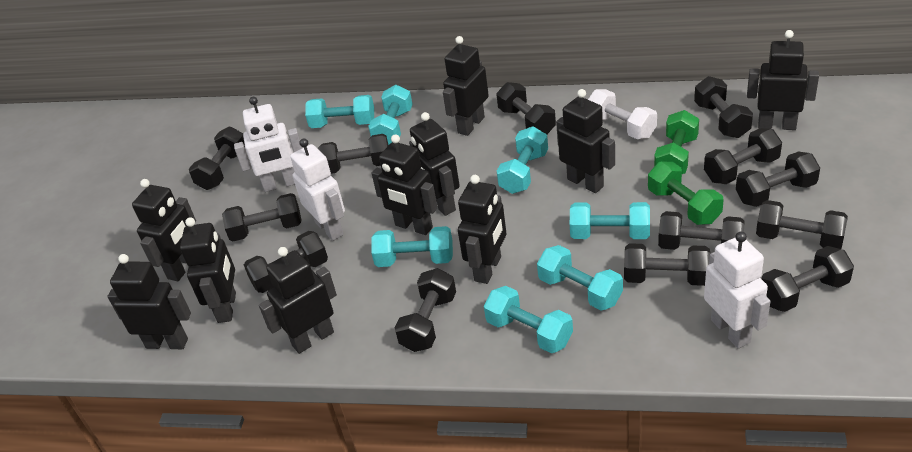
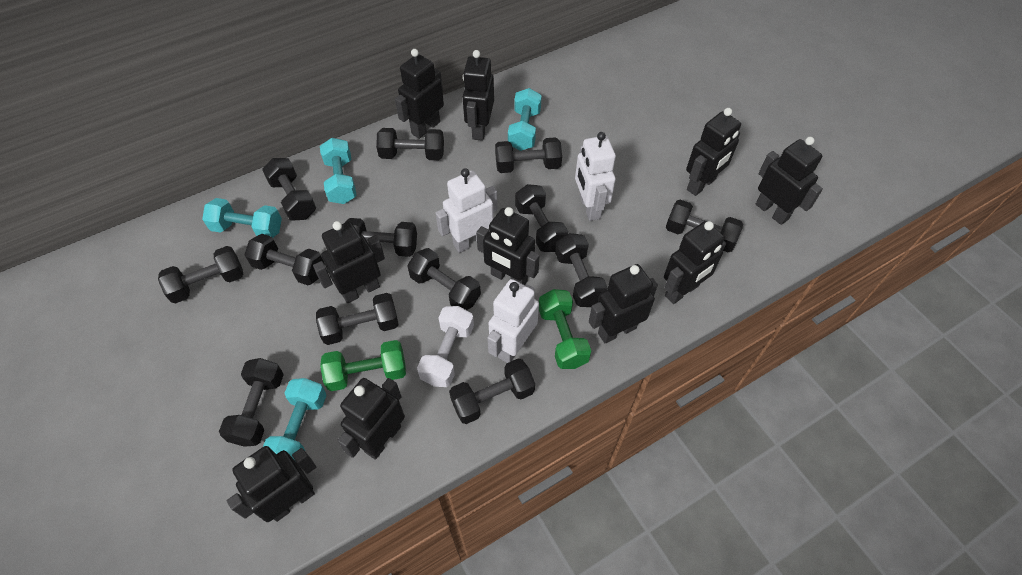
turquoise dumbbell: 7 -> 4

